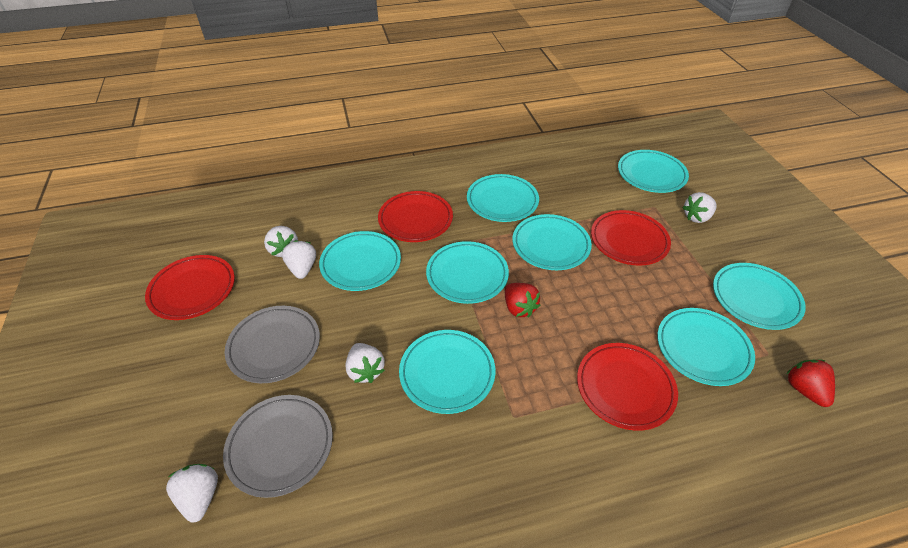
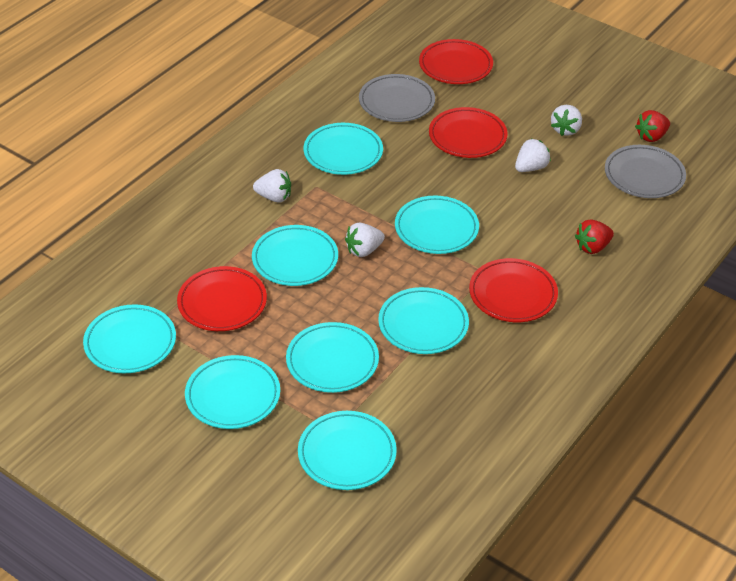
white strawberry: 5 -> 4

